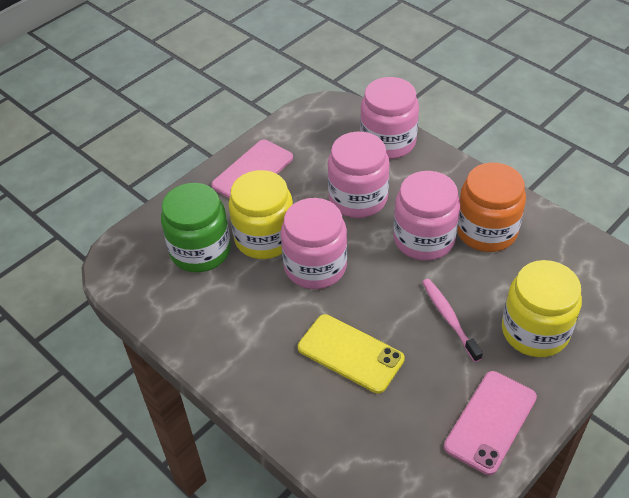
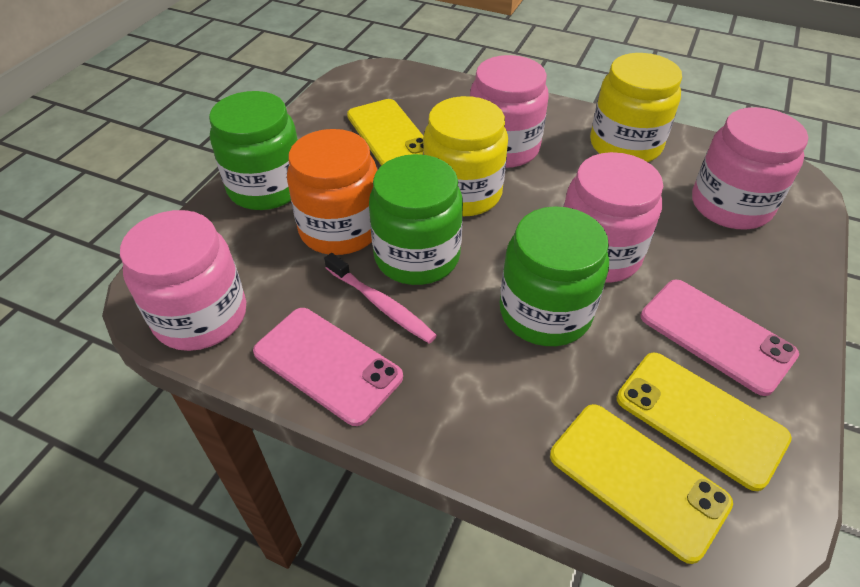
green jar: 1 -> 3
yellow phone: 1 -> 3

